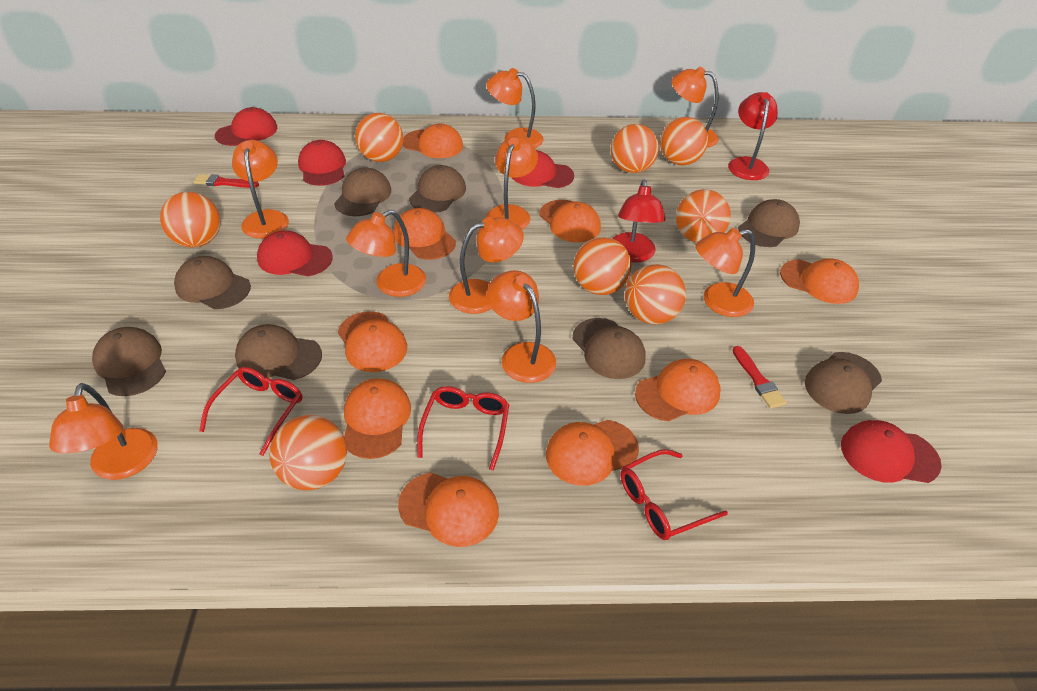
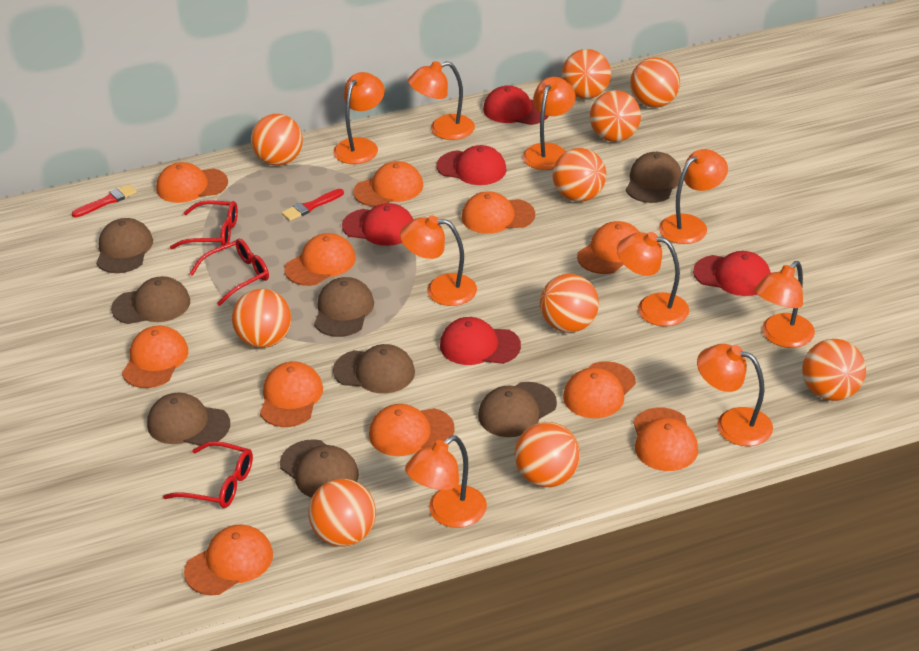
orange ball: 8 -> 10
orange cap: 9 -> 11
red lamp: 2 -> 0

